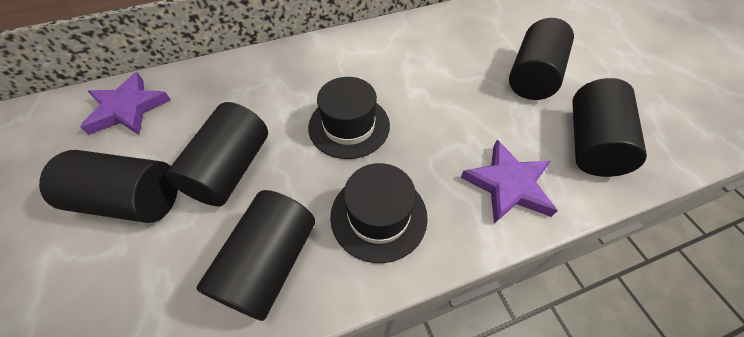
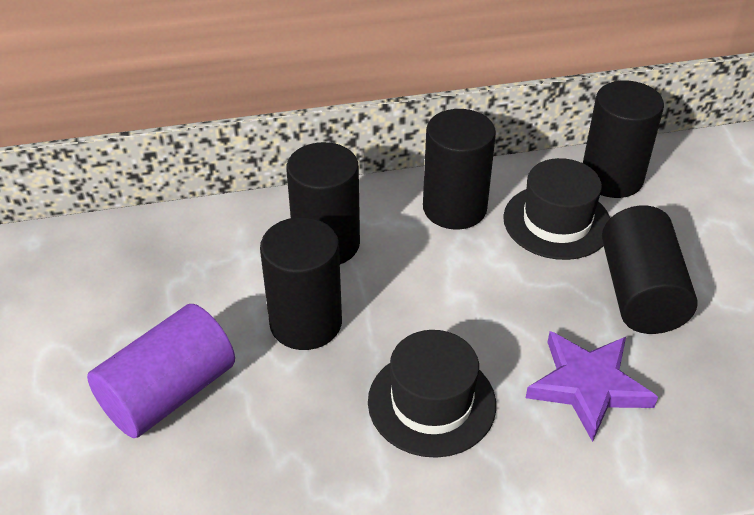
purple cylinder: 0 -> 1
purple star: 2 -> 1

